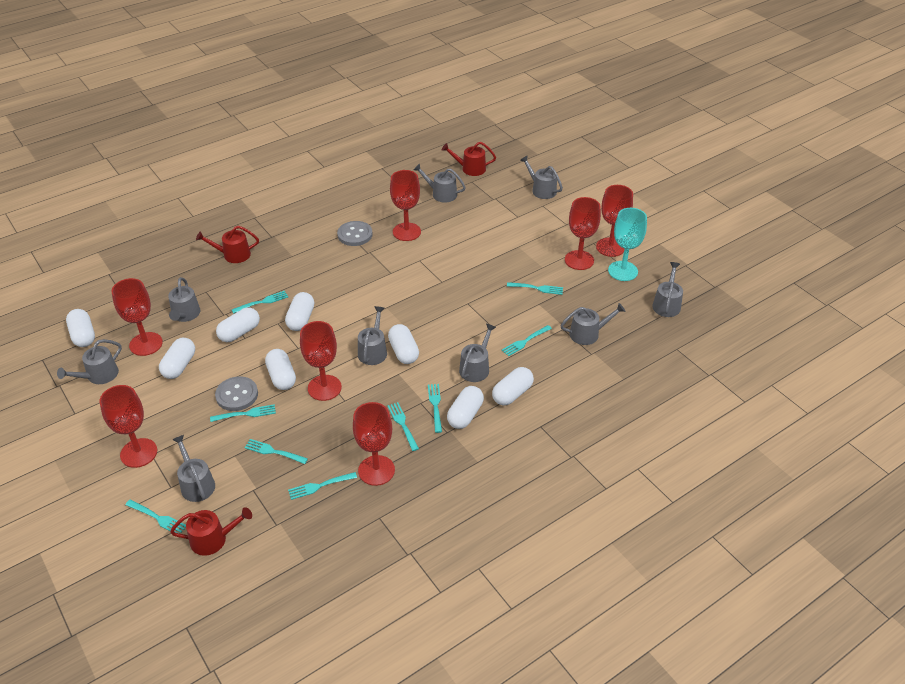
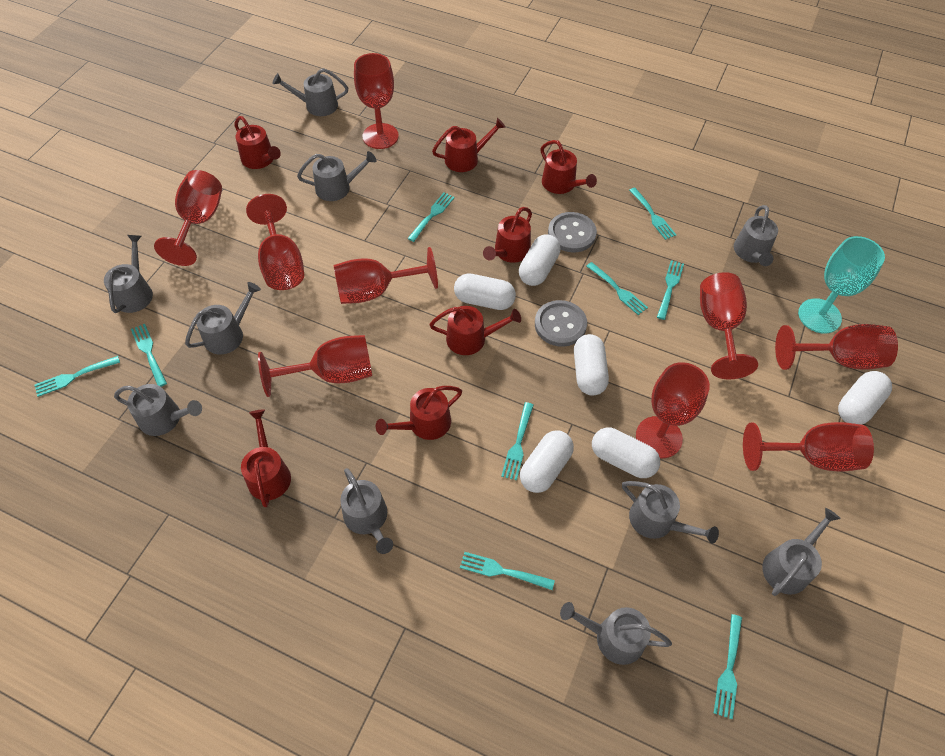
grey watering can: 9 -> 10
red goblet: 7 -> 9
red watering can: 3 -> 7
white capsule: 8 -> 6

